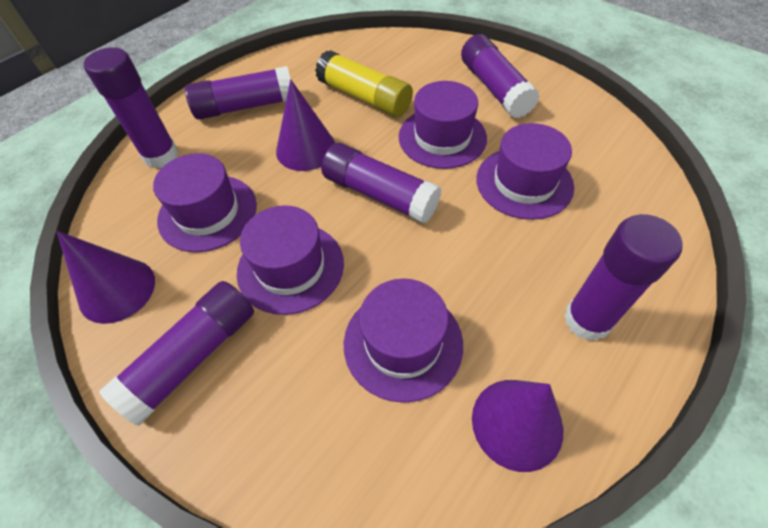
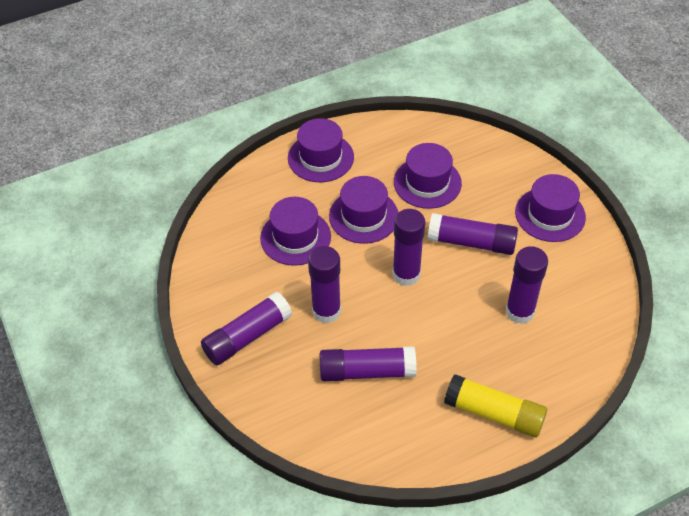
purple cone: 3 -> 0

